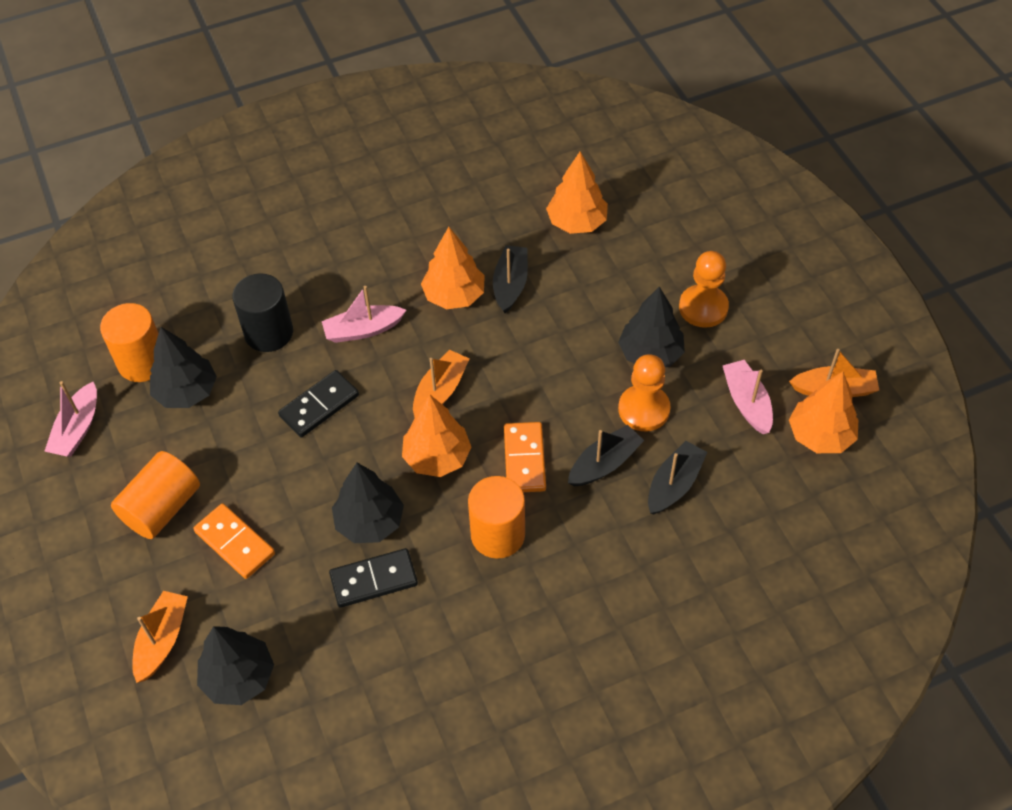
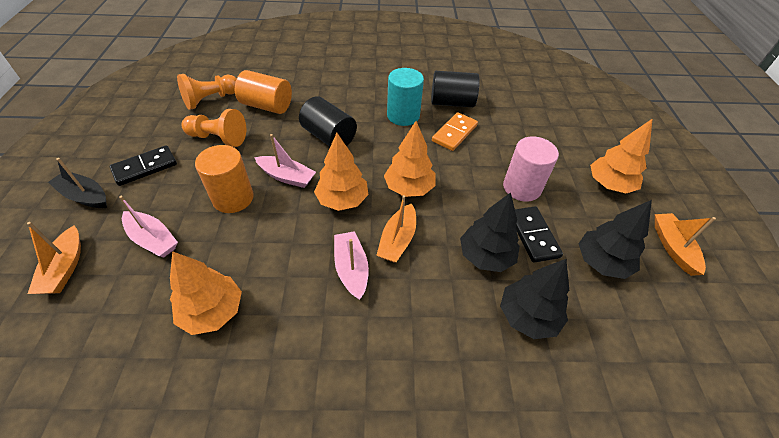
black boat: 3 -> 1
black cylinder: 1 -> 2
black tree: 4 -> 3
orange cylinder: 3 -> 2
orange domino: 2 -> 1
pink cylinder: 0 -> 1
turquoise cylinder: 0 -> 1

